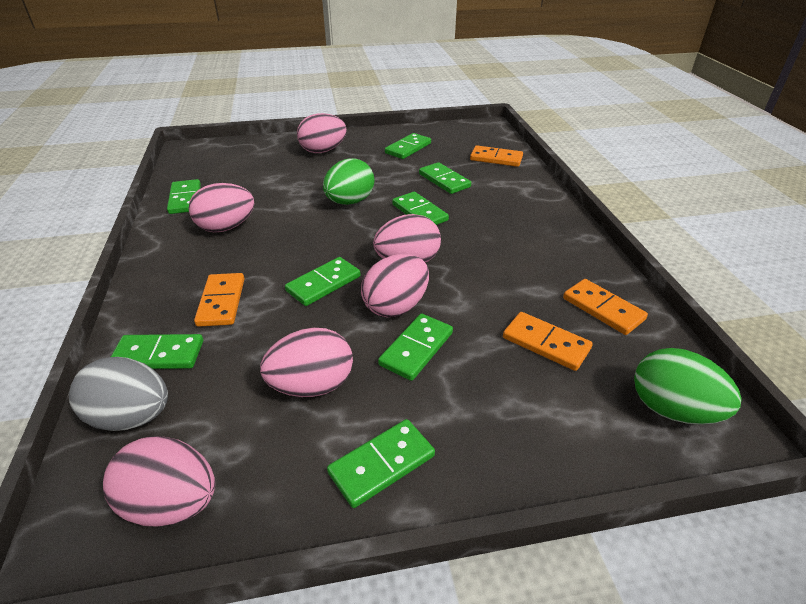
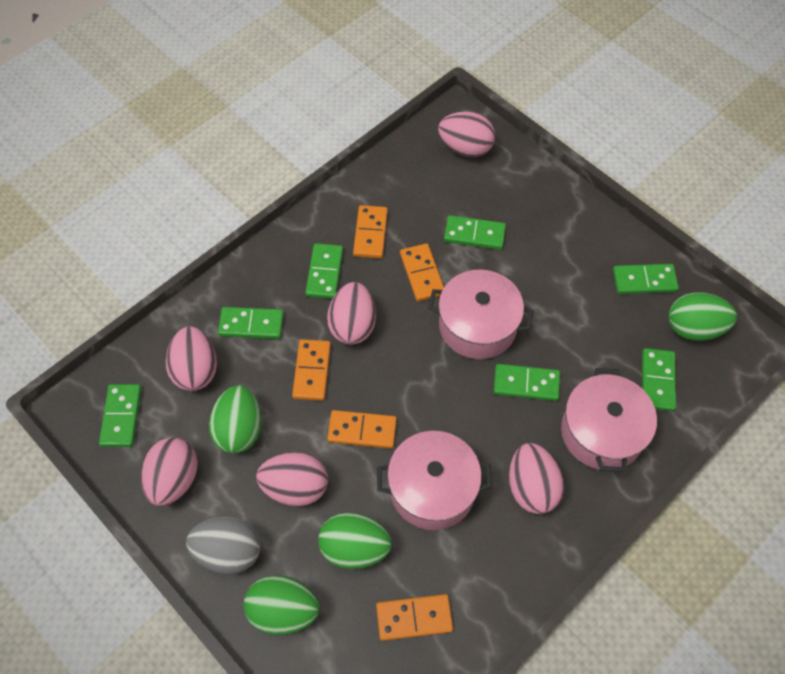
green domino: 8 -> 7
green egg: 2 -> 4
orange domino: 4 -> 5
pink pot: 0 -> 3

